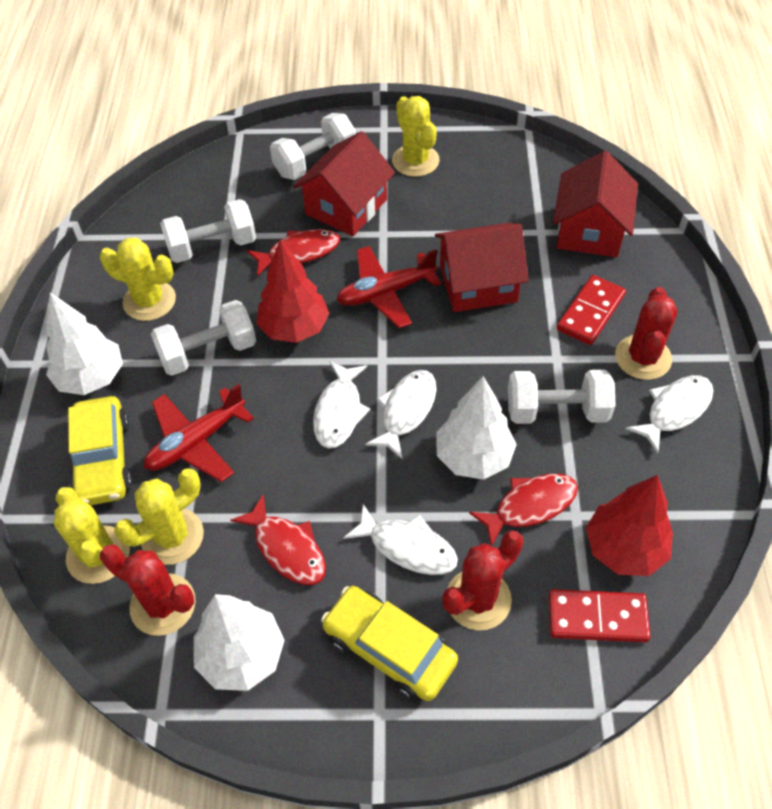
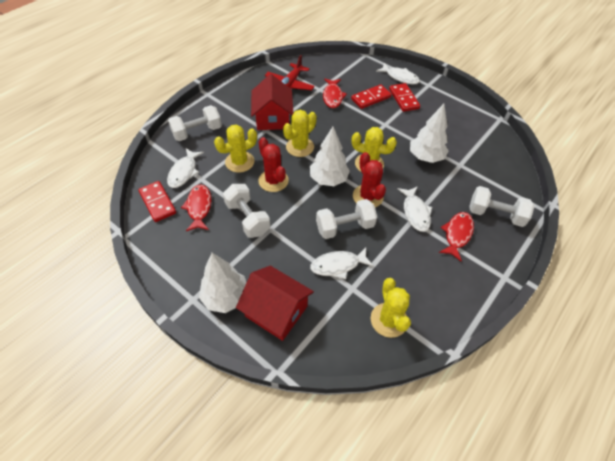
red cactus: 3 -> 2
red domino: 2 -> 3
red house: 3 -> 2
red plane: 2 -> 1
red tree: 2 -> 0
yellow car: 2 -> 0

